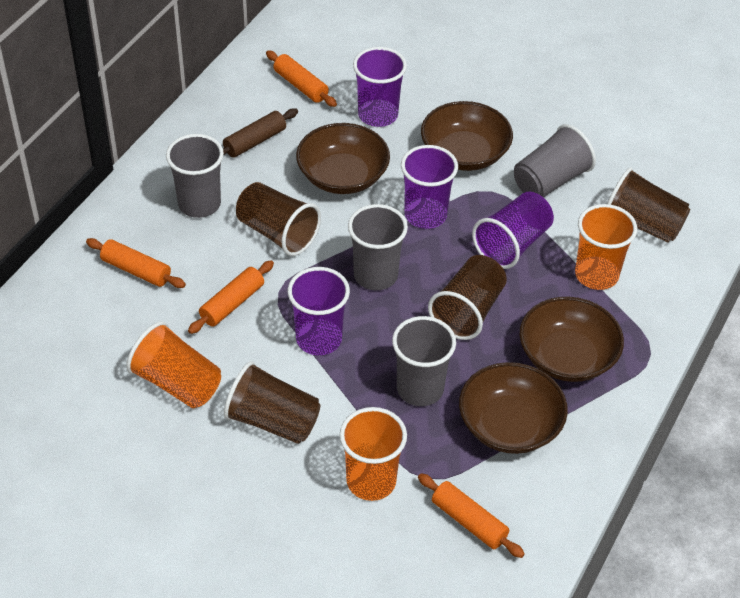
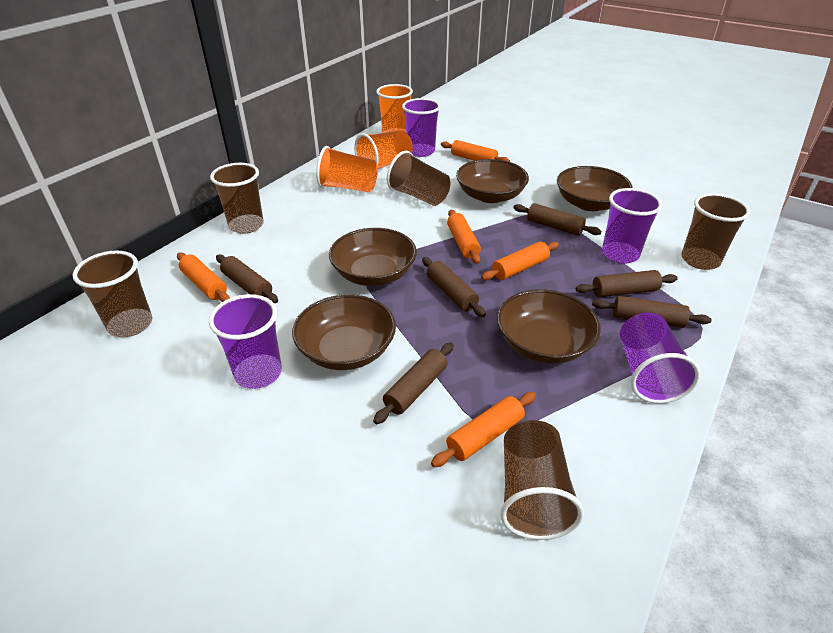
brown bowl: 4 -> 5
brown cup: 4 -> 5
brown rolling pin: 1 -> 6
grey cup: 4 -> 0
orange rolling pin: 4 -> 5

